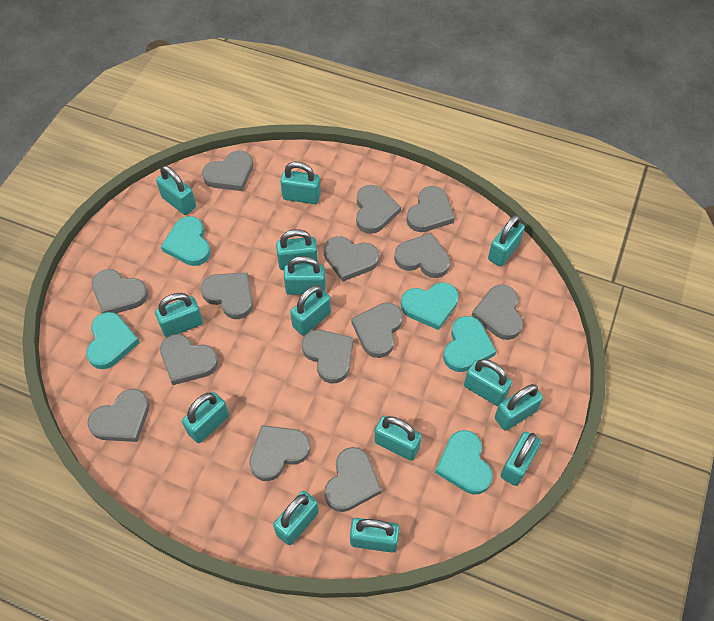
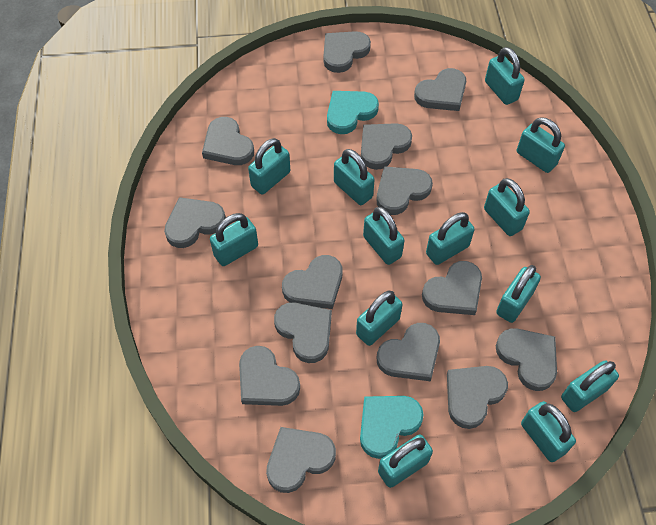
turquoise heart: 5 -> 2
turquoise padlock: 14 -> 13

